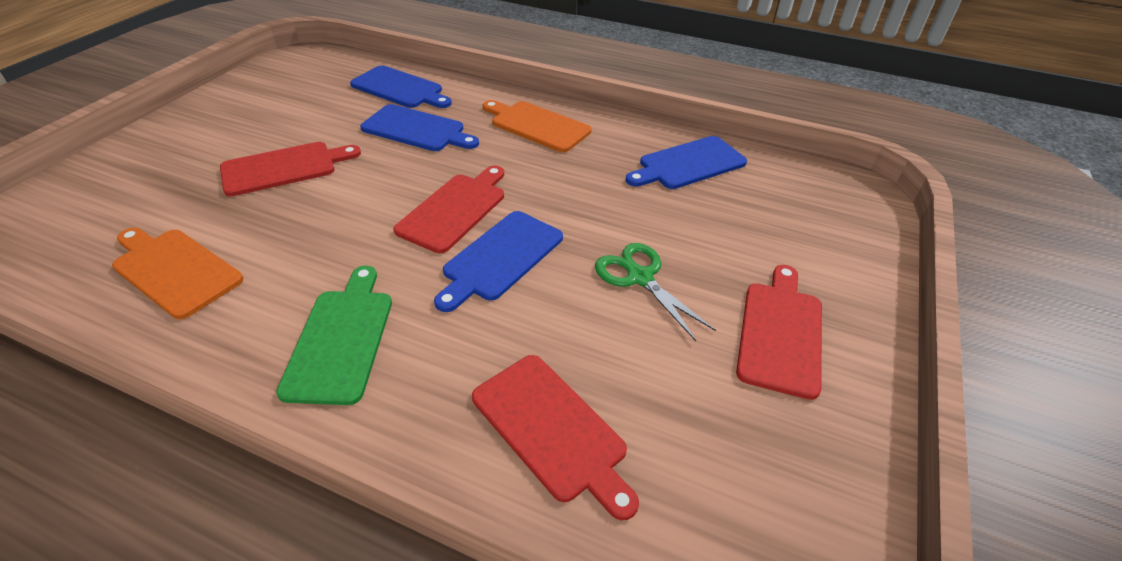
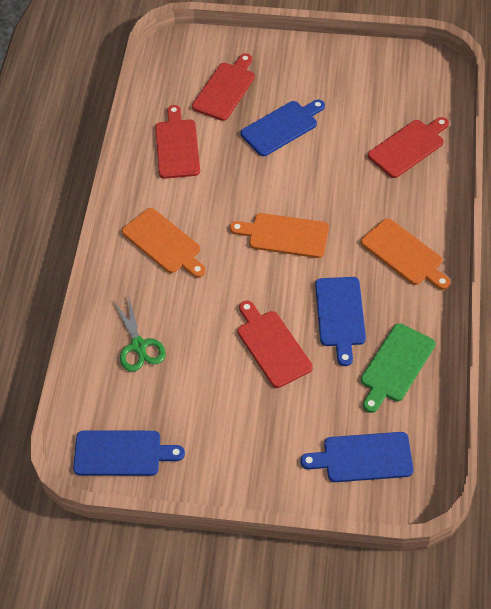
orange cutting board: 2 -> 3

